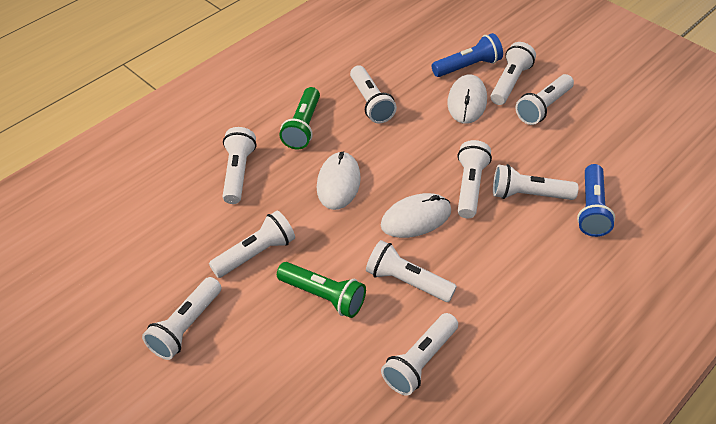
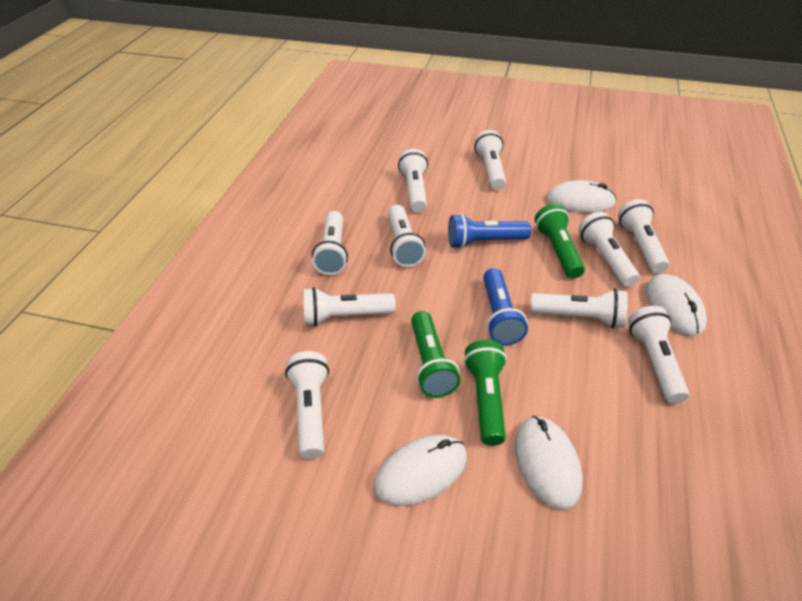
green flashlight: 2 -> 3
white mouse: 3 -> 4

